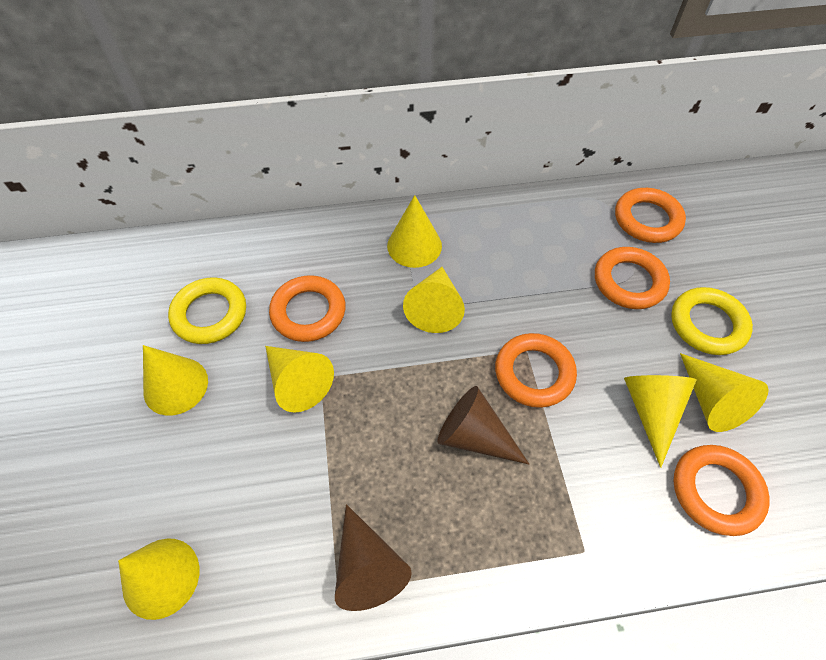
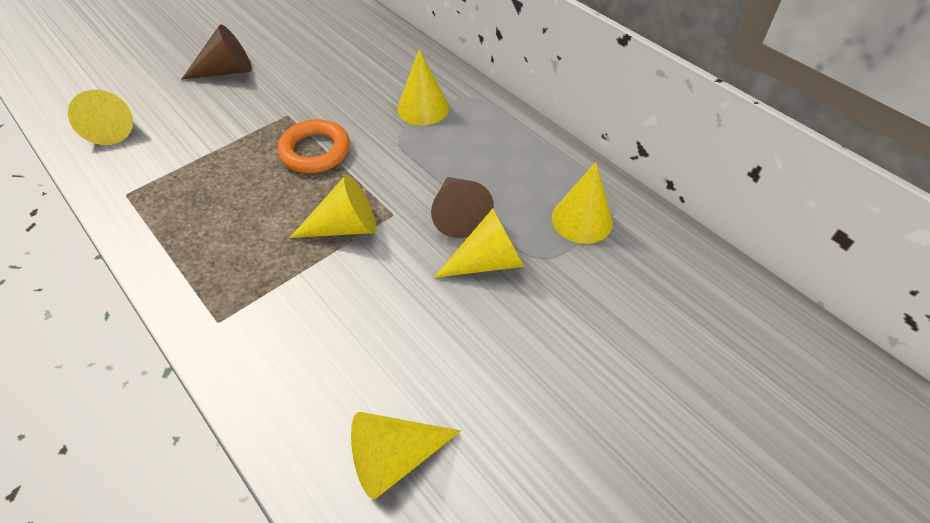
orange ring: 5 -> 1
yellow cone: 7 -> 6
yellow ring: 2 -> 0

